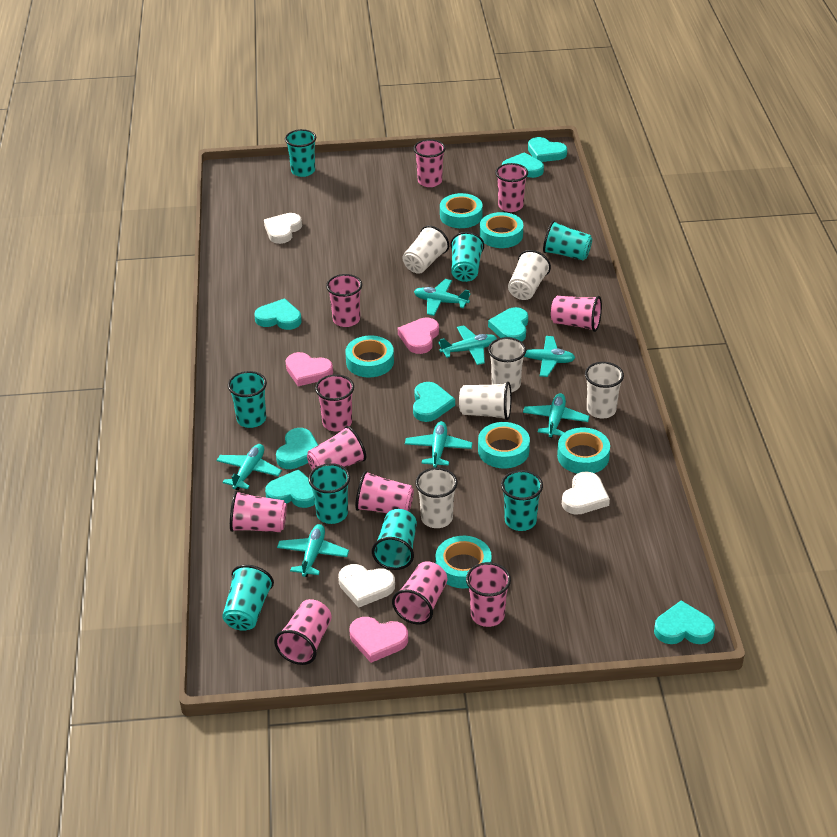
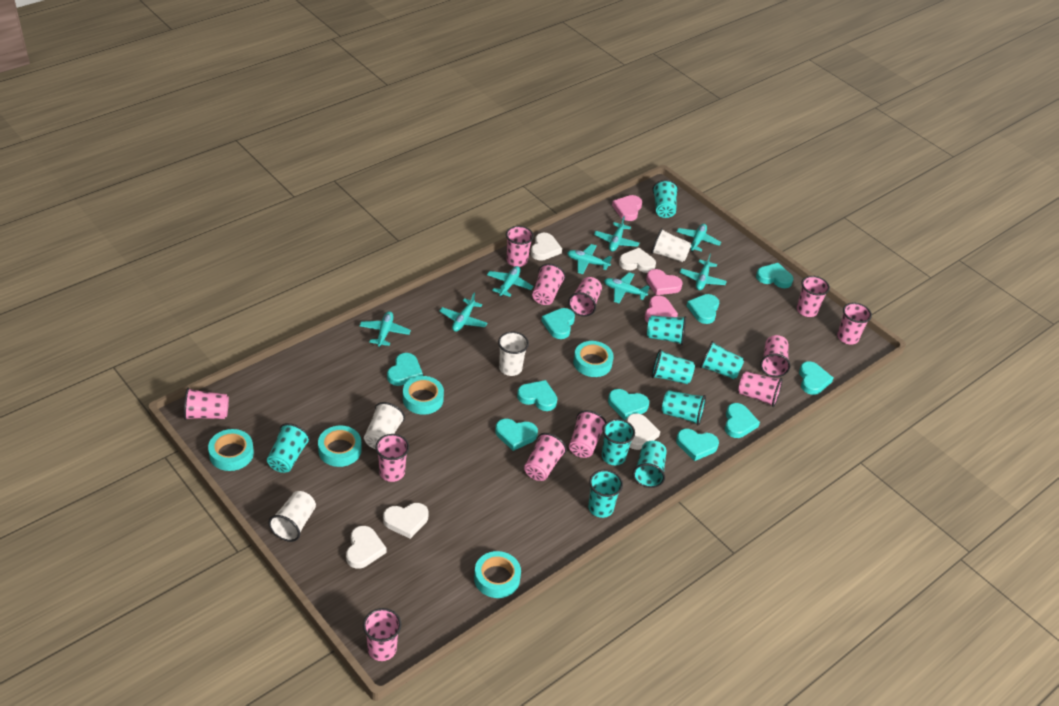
pink cup: 11 -> 12
turquoise cup: 8 -> 9
turquoise heart: 8 -> 10
turquoise plane: 7 -> 8
turquoise tape: 6 -> 5
white cup: 6 -> 4
white heart: 3 -> 5

